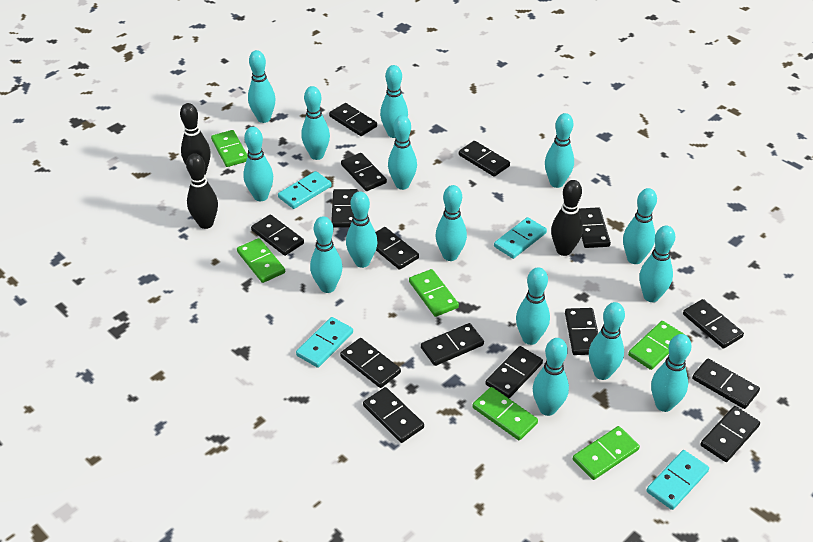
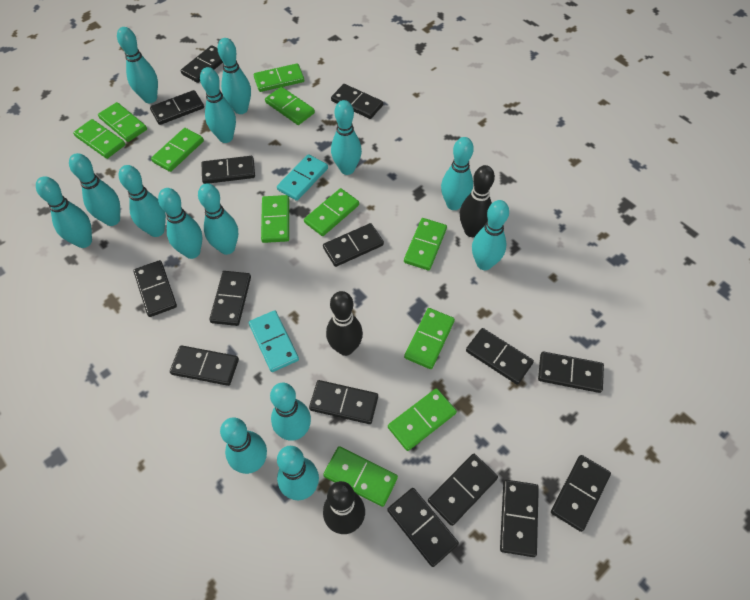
green domino: 6 -> 11
turquoise bowling pin: 15 -> 14
turquoise domino: 4 -> 2

